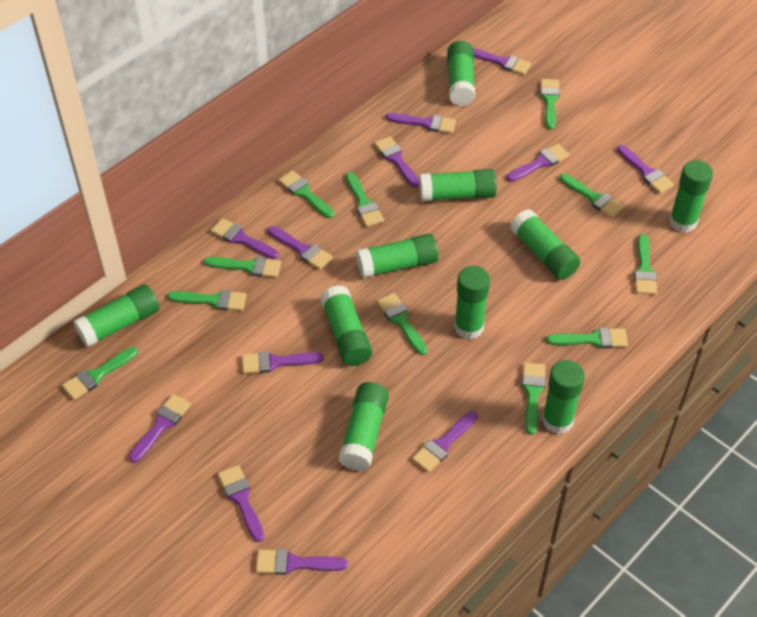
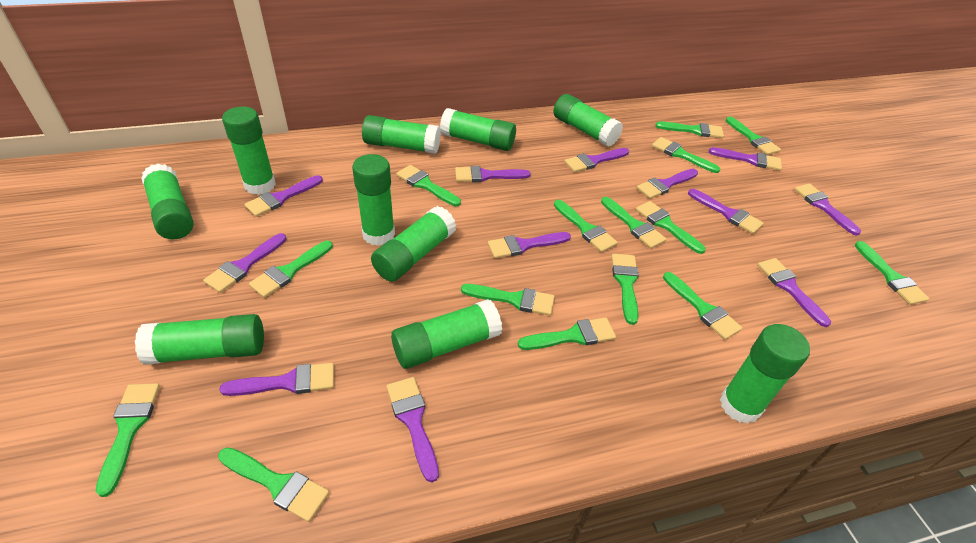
green brush: 11 -> 15

